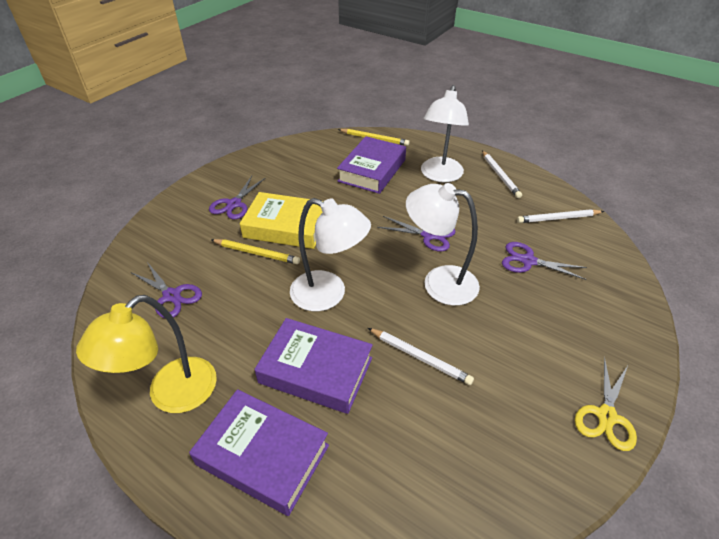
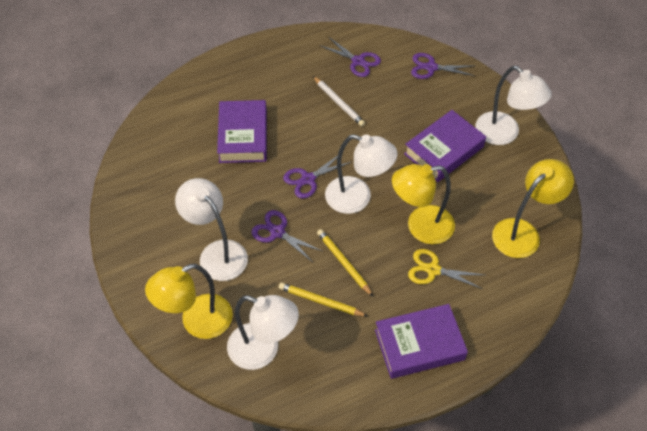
white lamp: 3 -> 4
white pencil: 3 -> 1
yellow book: 1 -> 0
yellow lamp: 1 -> 3

